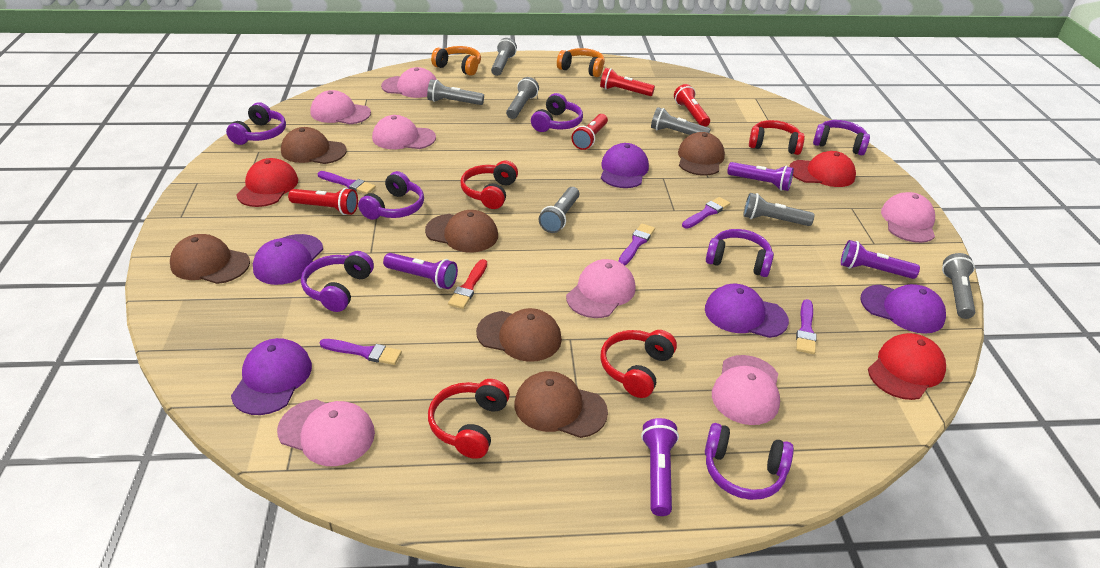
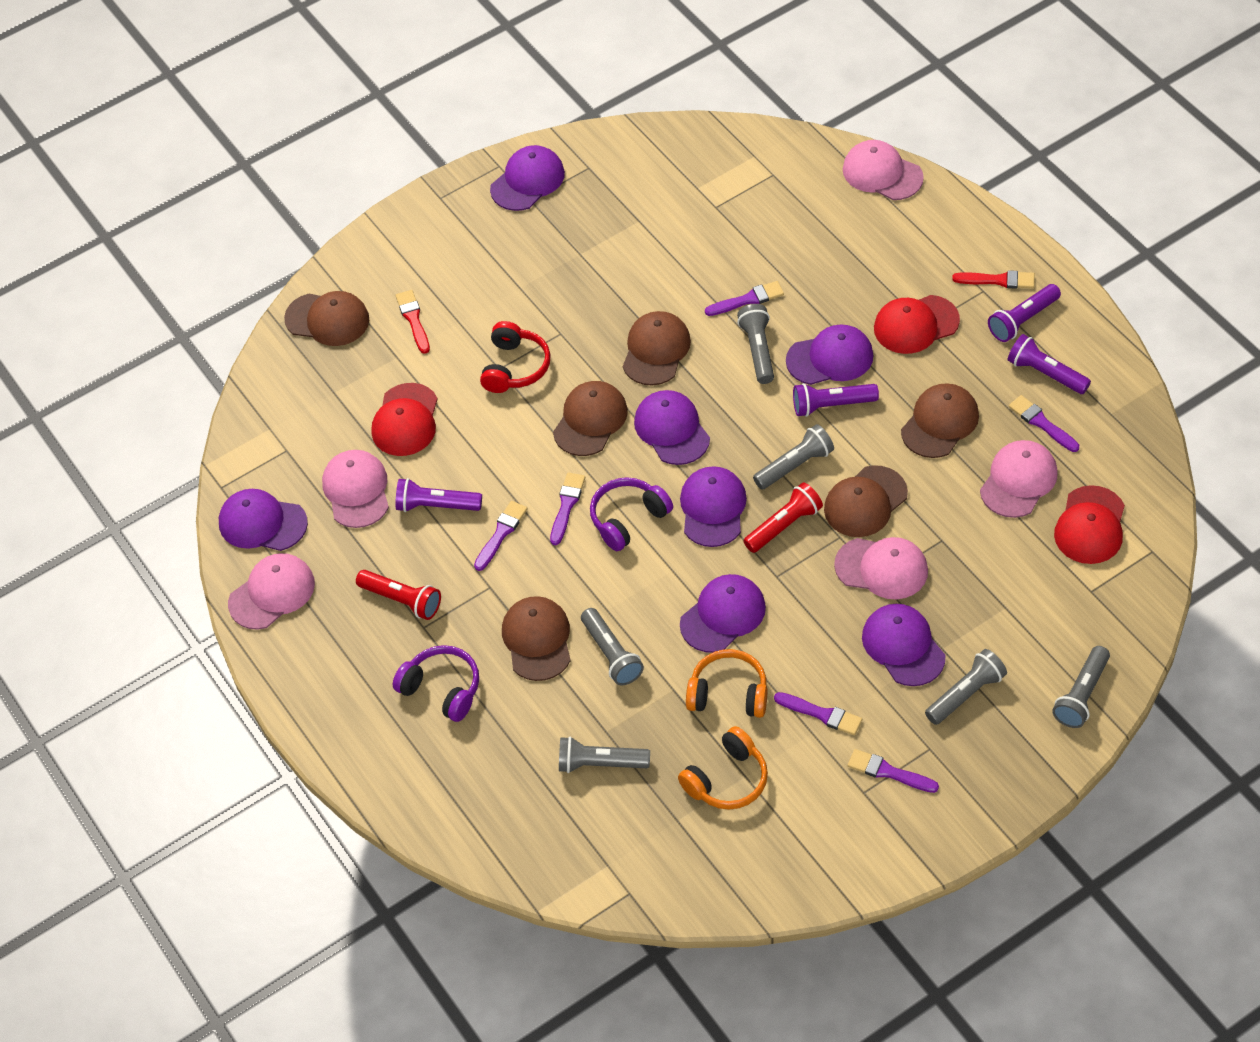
grey flashlight: 7 -> 6
pink cap: 7 -> 5
purple brush: 5 -> 6
purple cap: 5 -> 7
purple headphones: 7 -> 2
red brush: 1 -> 2
red flashlight: 4 -> 2
red headphones: 4 -> 1

